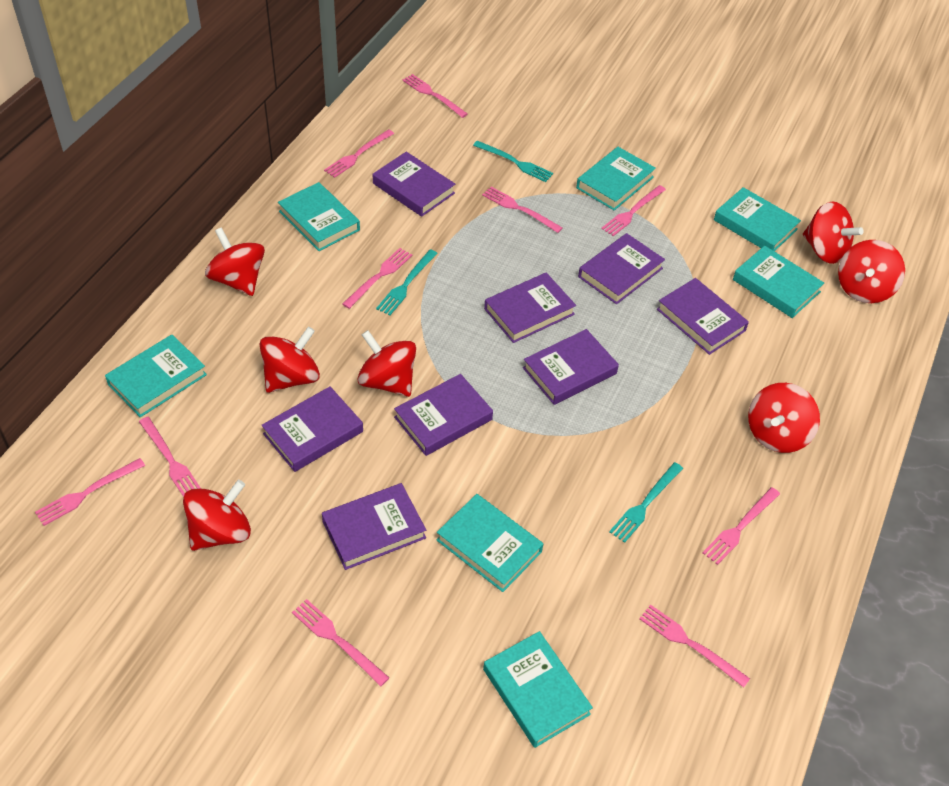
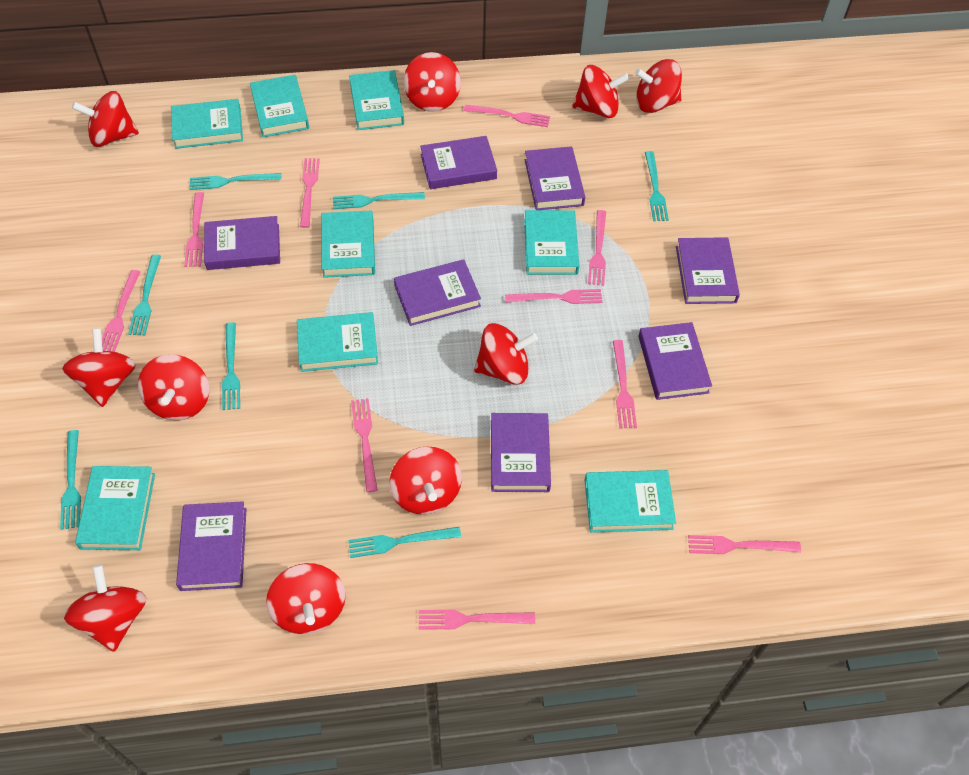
red spinning top: 7 -> 10
turquoise book: 7 -> 8
turquoise fork: 3 -> 7

